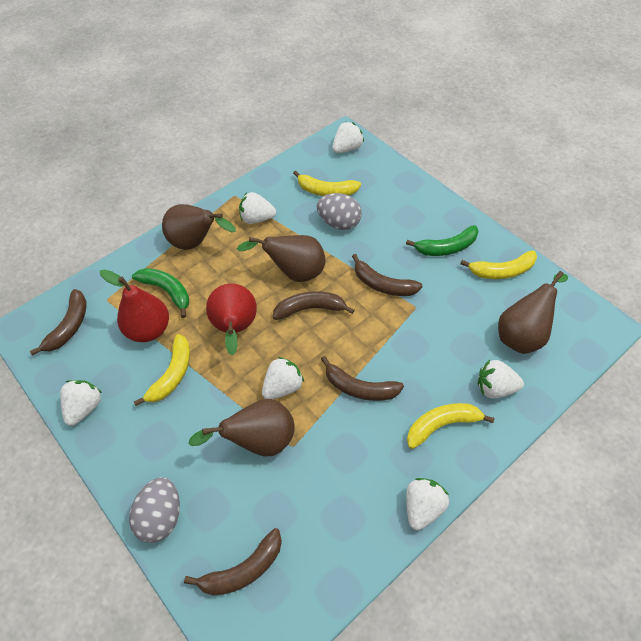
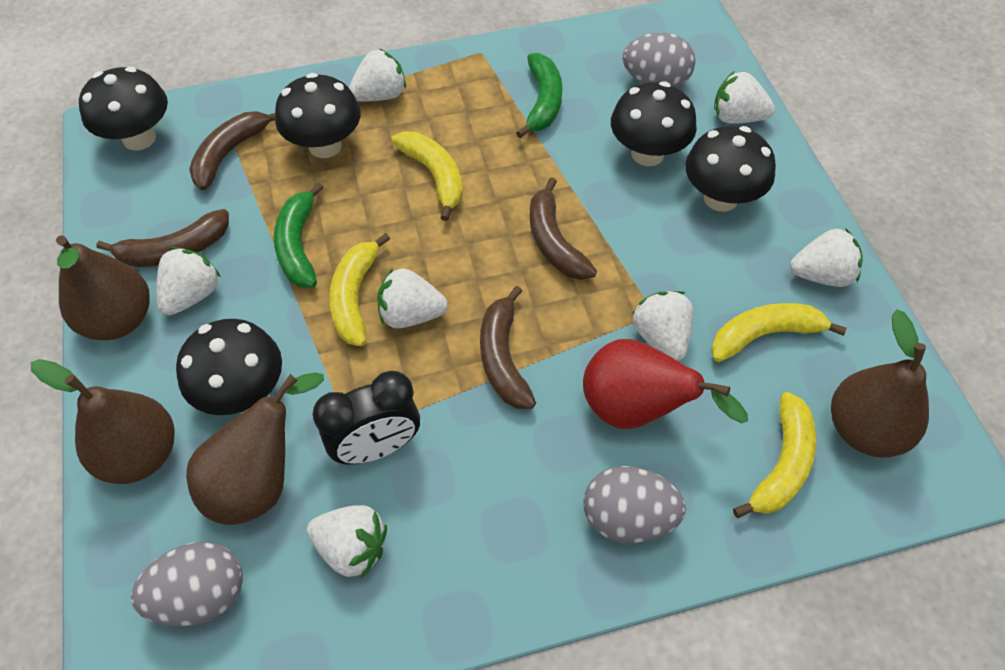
black clock: 0 -> 1
black mushroom: 0 -> 5
brown banana: 5 -> 4
grey egg: 2 -> 3
red pear: 2 -> 1
white strawberry: 6 -> 7

